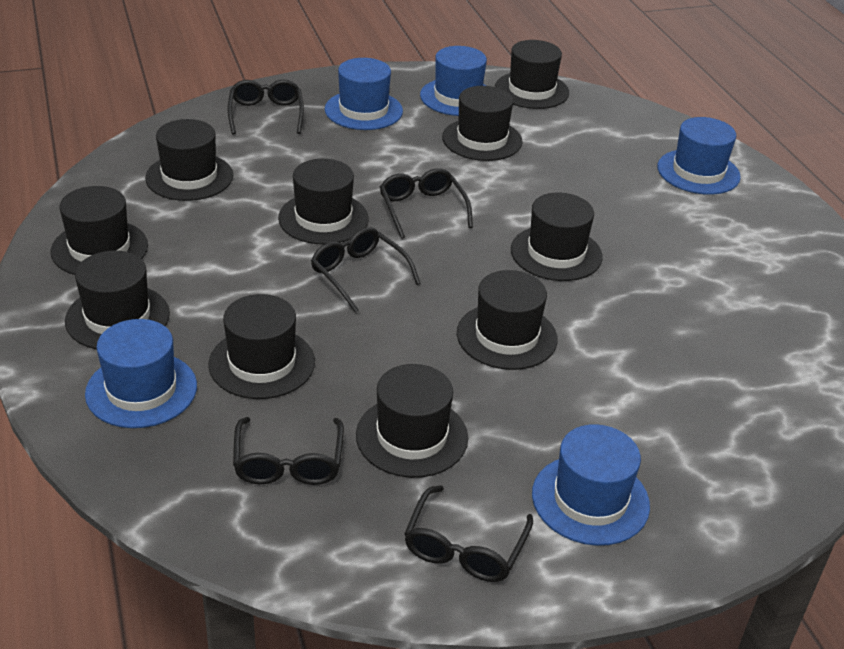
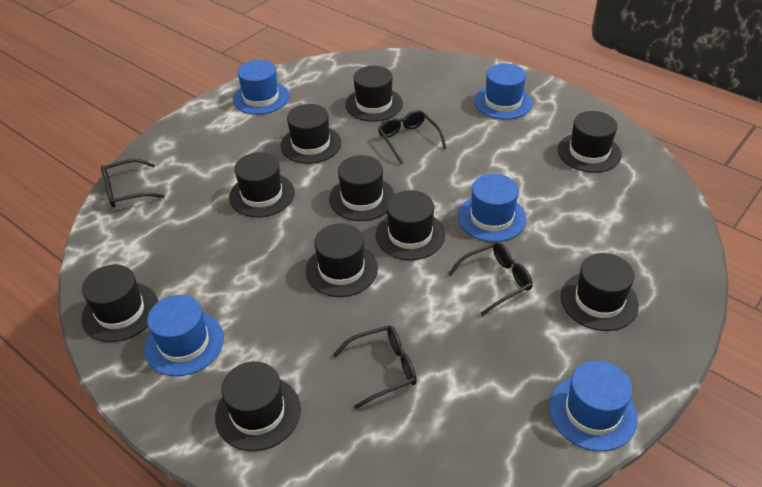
black glasses: 5 -> 4

